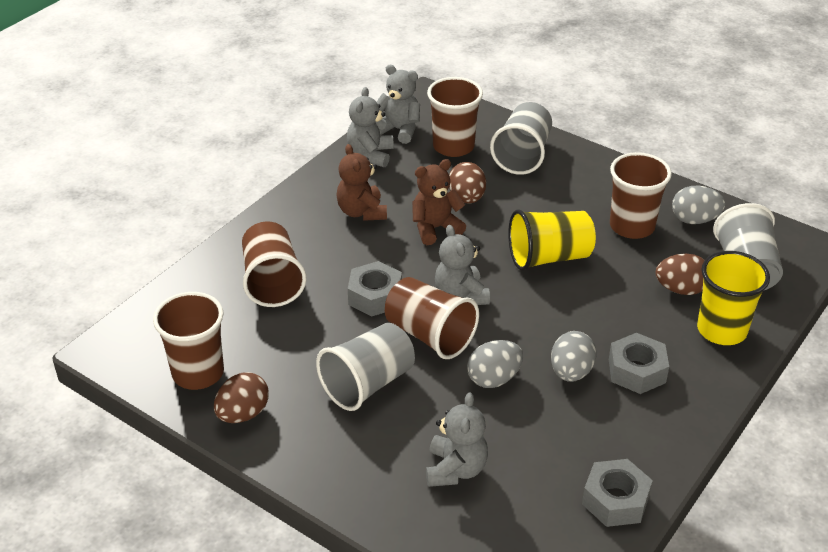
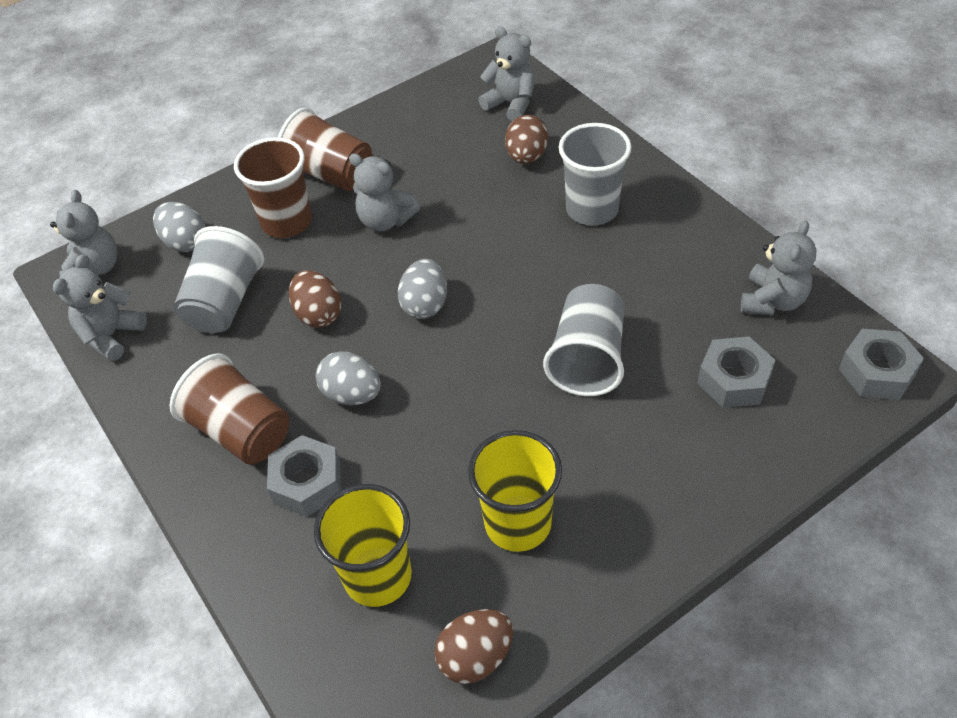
brown cup: 5 -> 3
brown teddy bear: 2 -> 0
grey teddy bear: 4 -> 5

